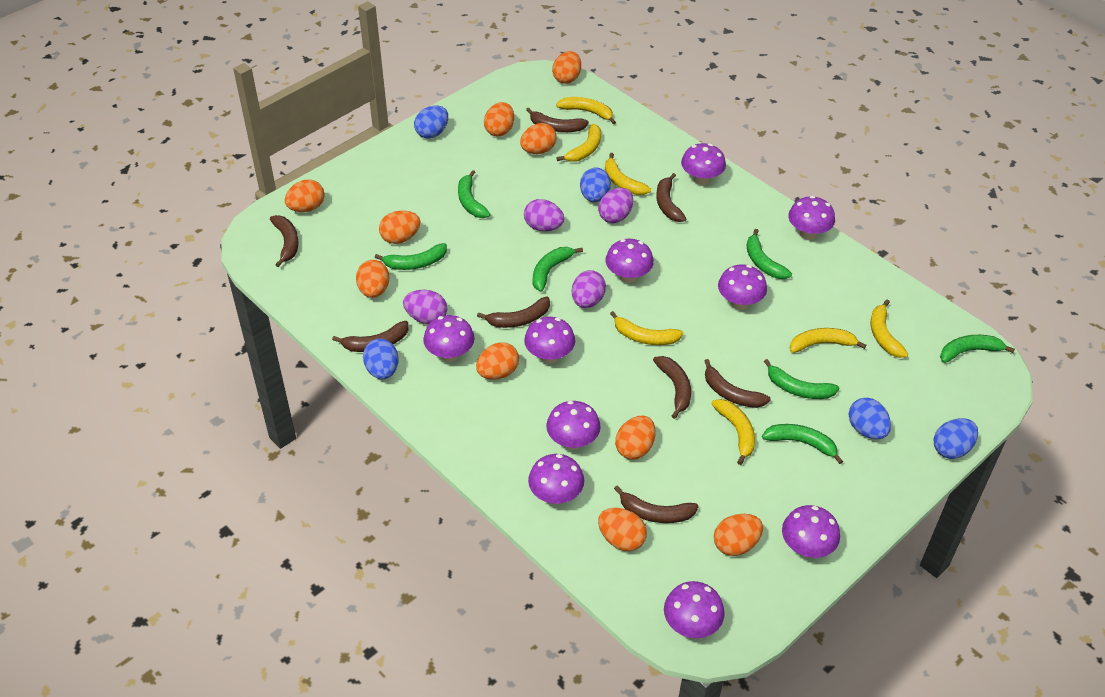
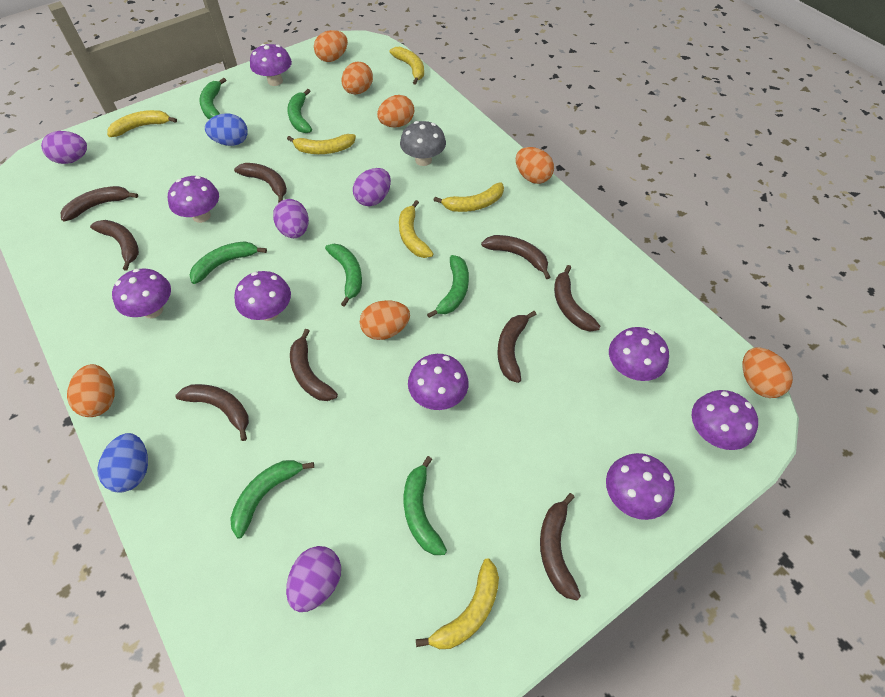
blue egg: 5 -> 2
brown banana: 8 -> 9
grey mushroom: 0 -> 1
orange egg: 10 -> 7
purple mushroom: 10 -> 8
yellow banana: 7 -> 6

